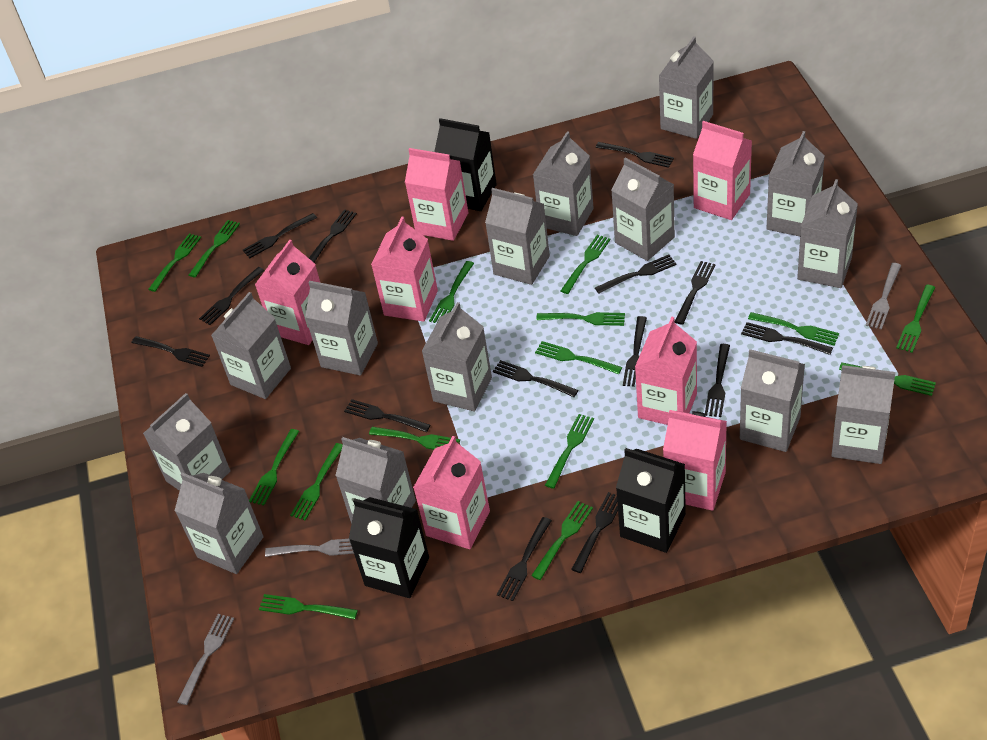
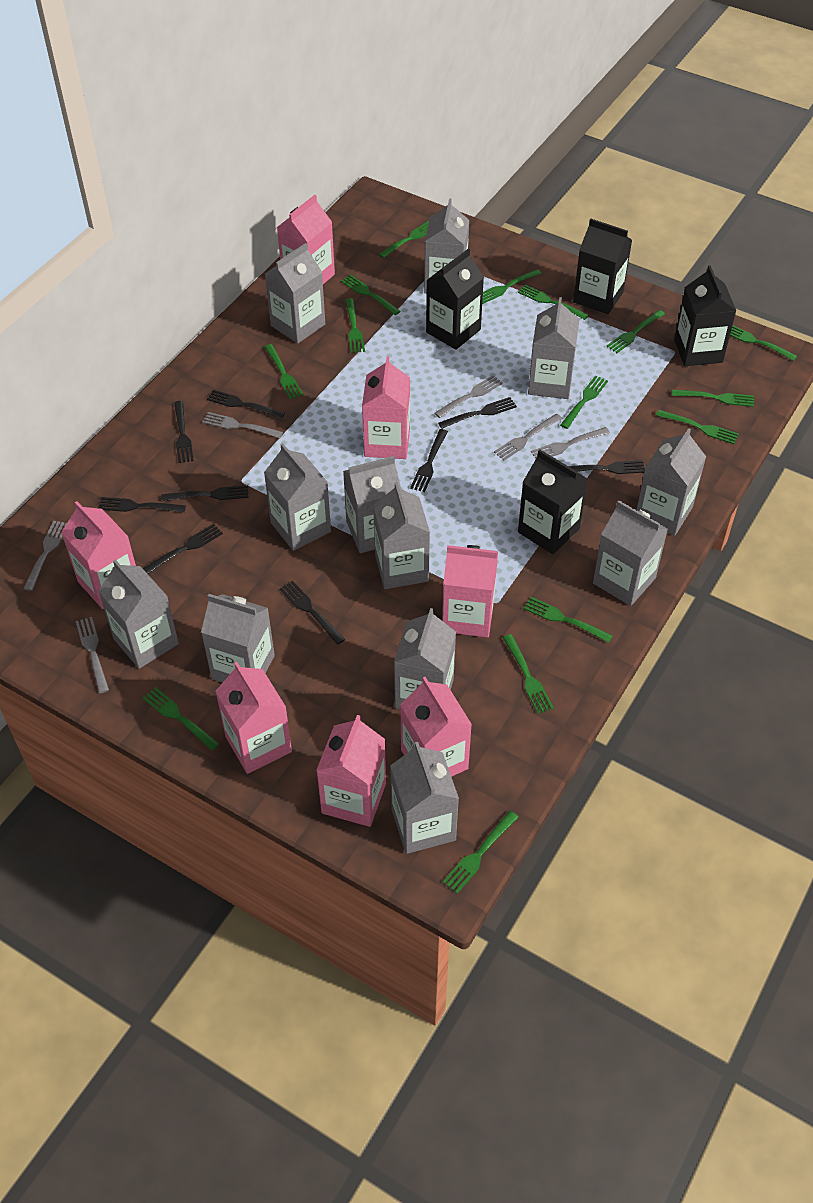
black carton: 3 -> 4
black fork: 14 -> 9
grey carton: 14 -> 12
grey fork: 3 -> 6

